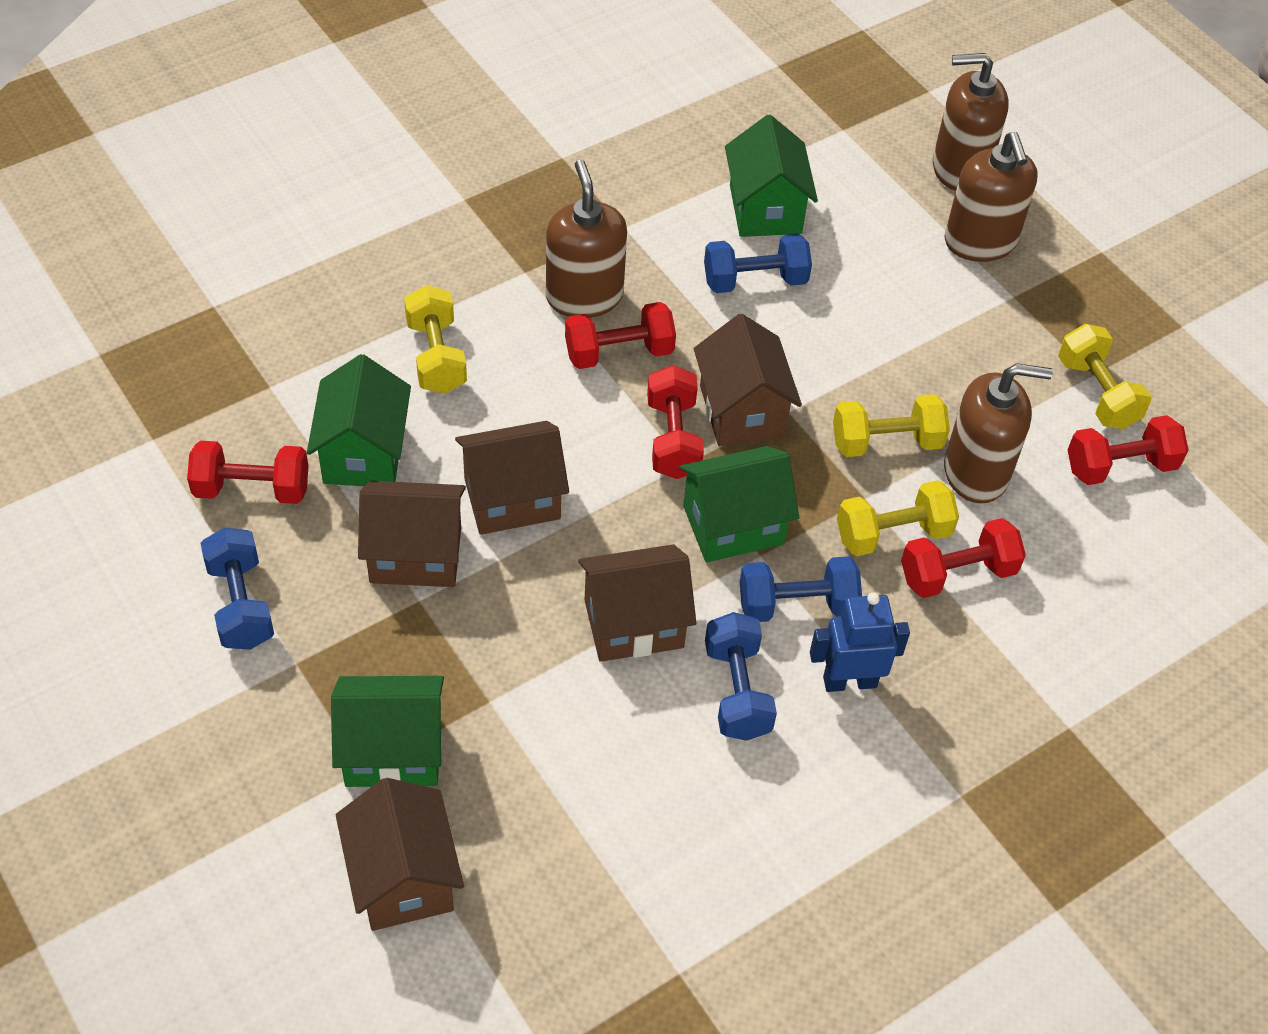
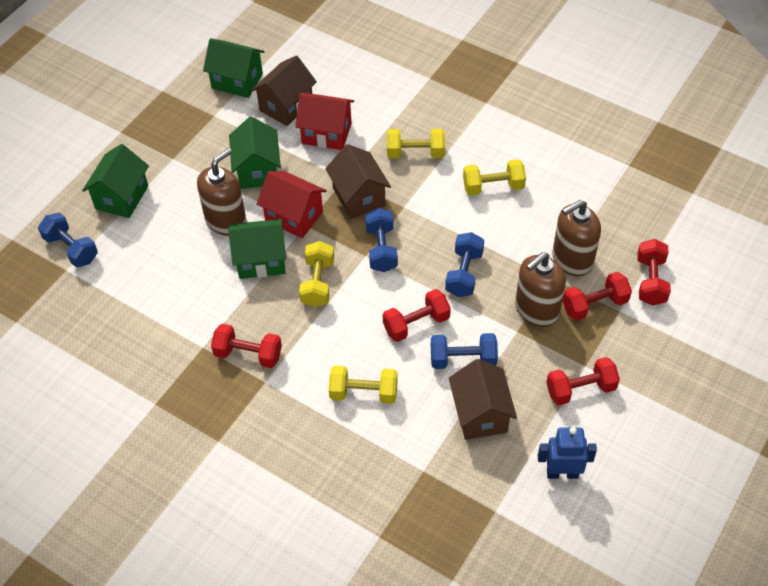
brown house: 5 -> 3
brown soap dispenser: 4 -> 3
red house: 0 -> 2

